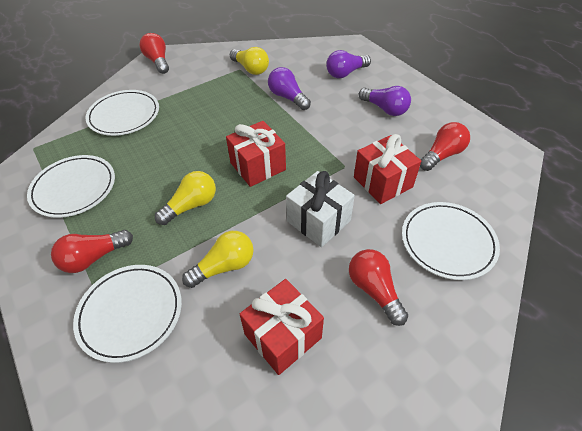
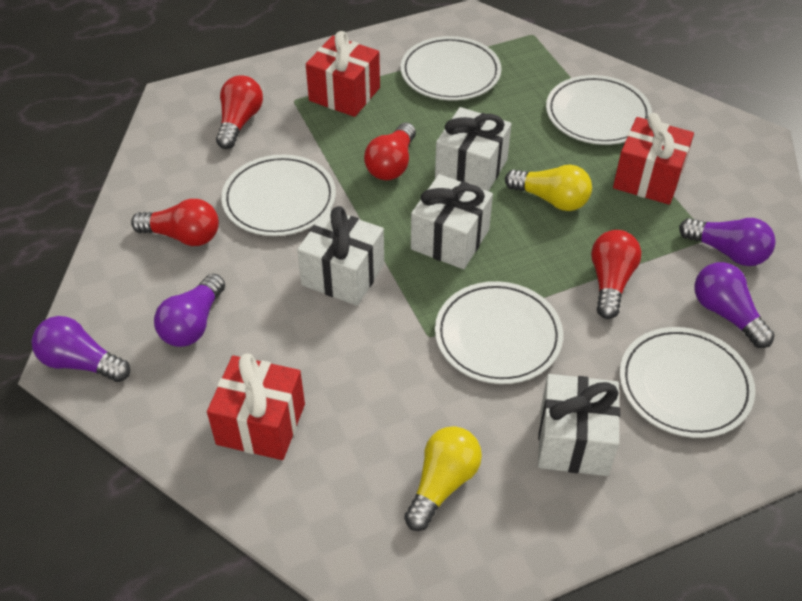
purple light bulb: 3 -> 4
white gift: 1 -> 4
white plate: 4 -> 5
yellow light bulb: 3 -> 2

